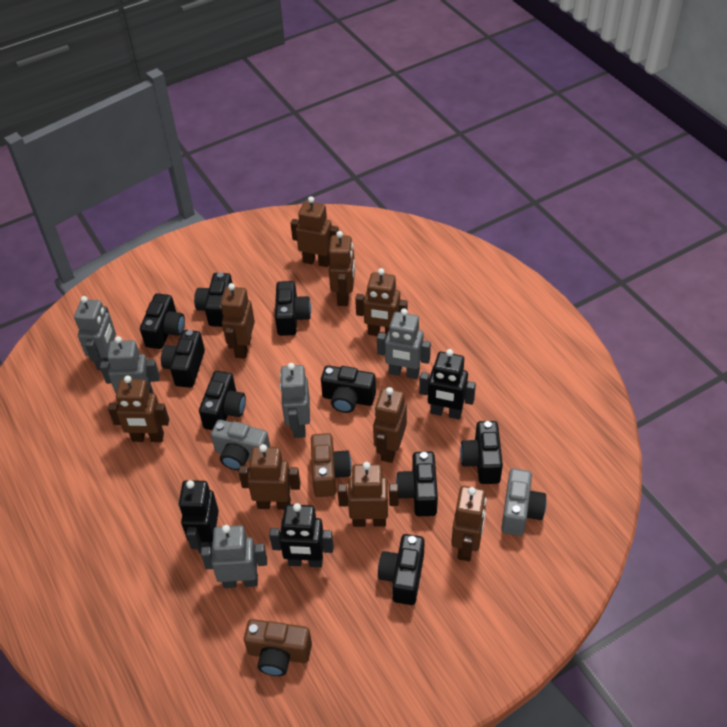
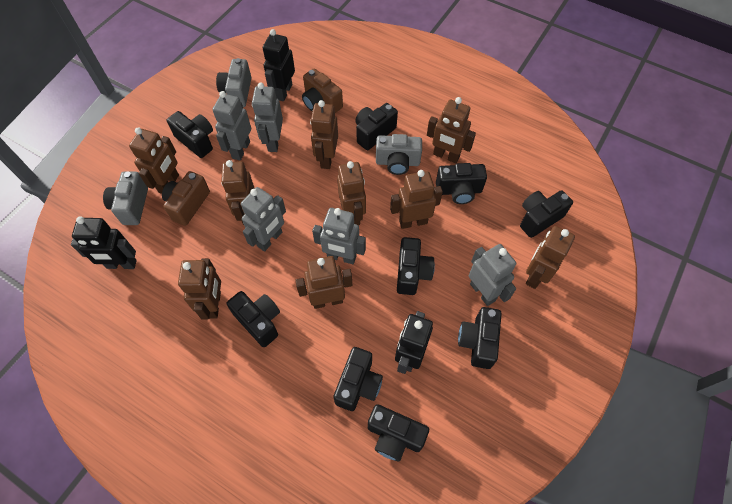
grey camera: 2 -> 3

